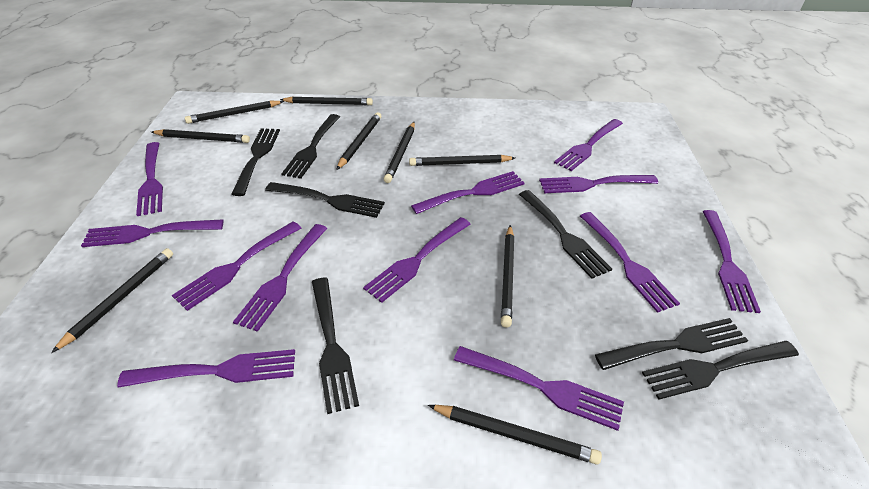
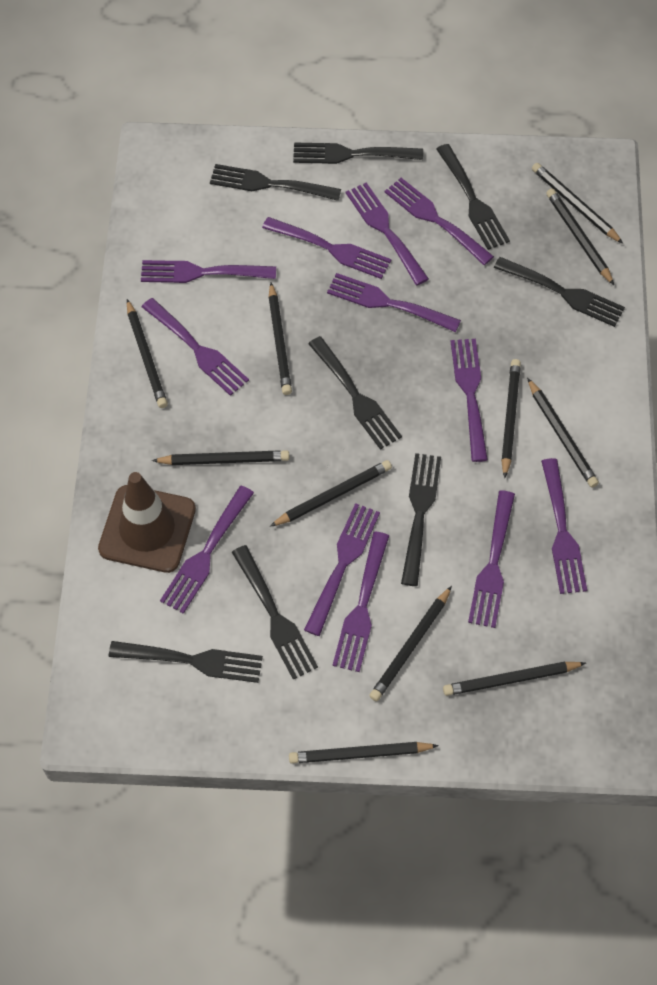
black fork: 7 -> 8
black pencil: 9 -> 11
brown traffic cone: 0 -> 1

